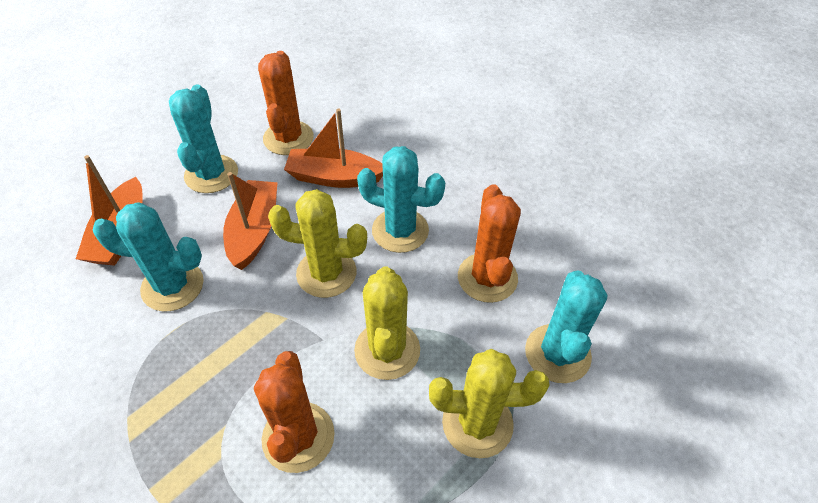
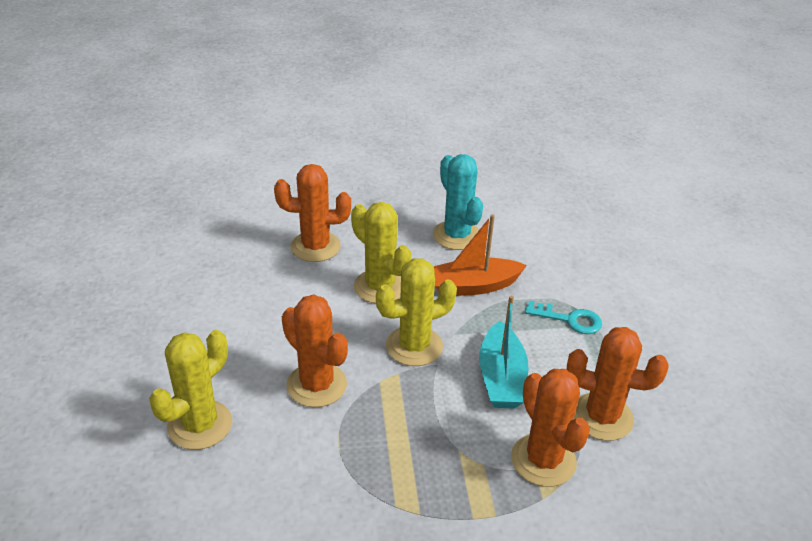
orange boat: 3 -> 1
orange cactus: 3 -> 4
turquoise boat: 0 -> 1
turquoise cactus: 4 -> 1
turquoise key: 0 -> 1

